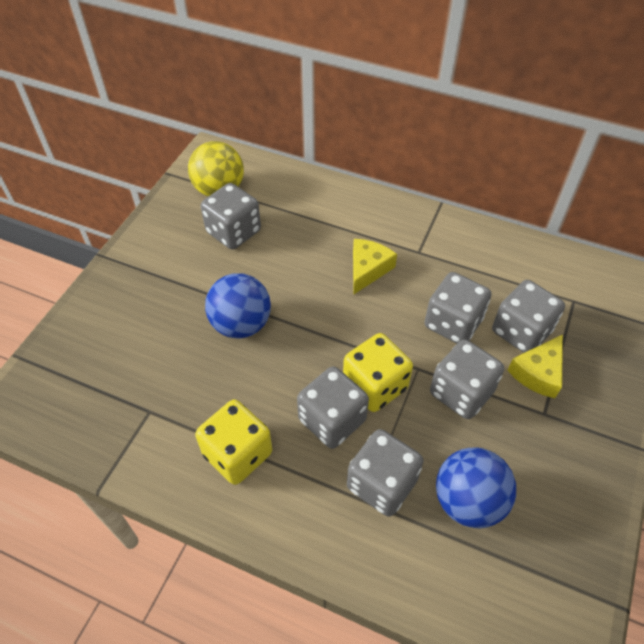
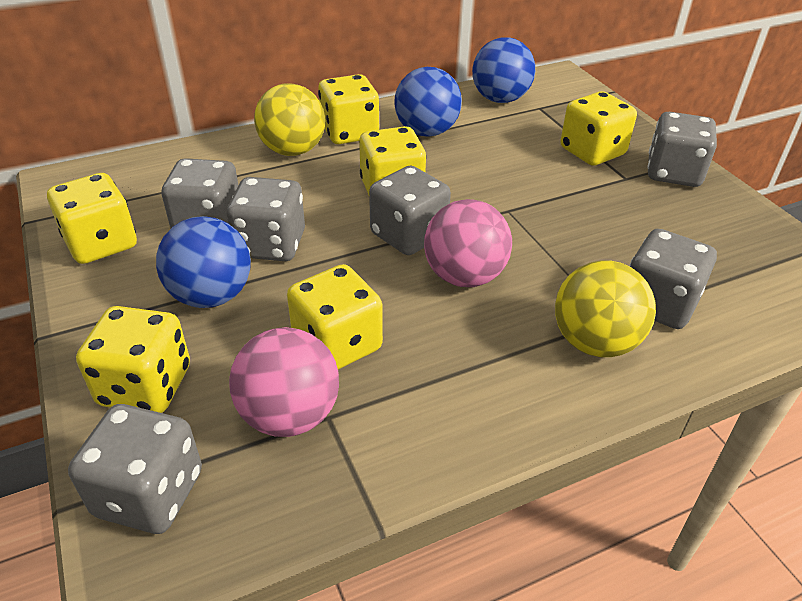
blue ball: 2 -> 3
pink ball: 0 -> 2
yellow ball: 1 -> 2
yellow cheese: 2 -> 0
yellow dice: 2 -> 6

